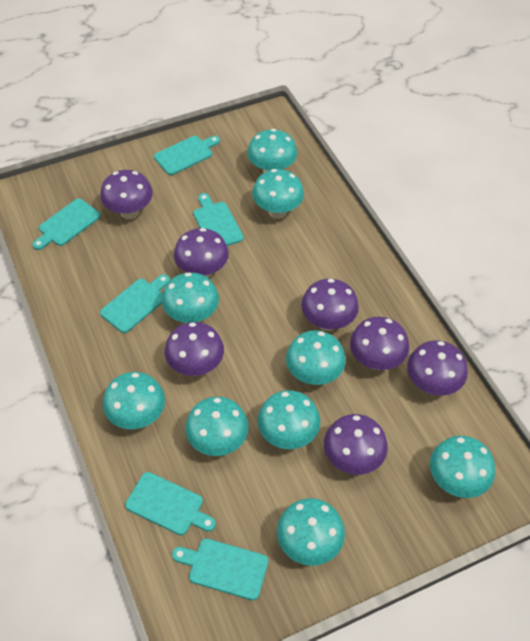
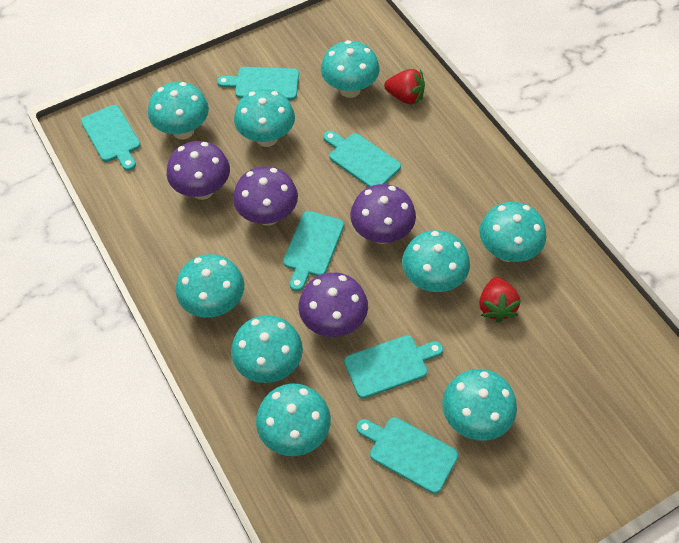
purple mushroom: 7 -> 4
red strawberry: 0 -> 2

